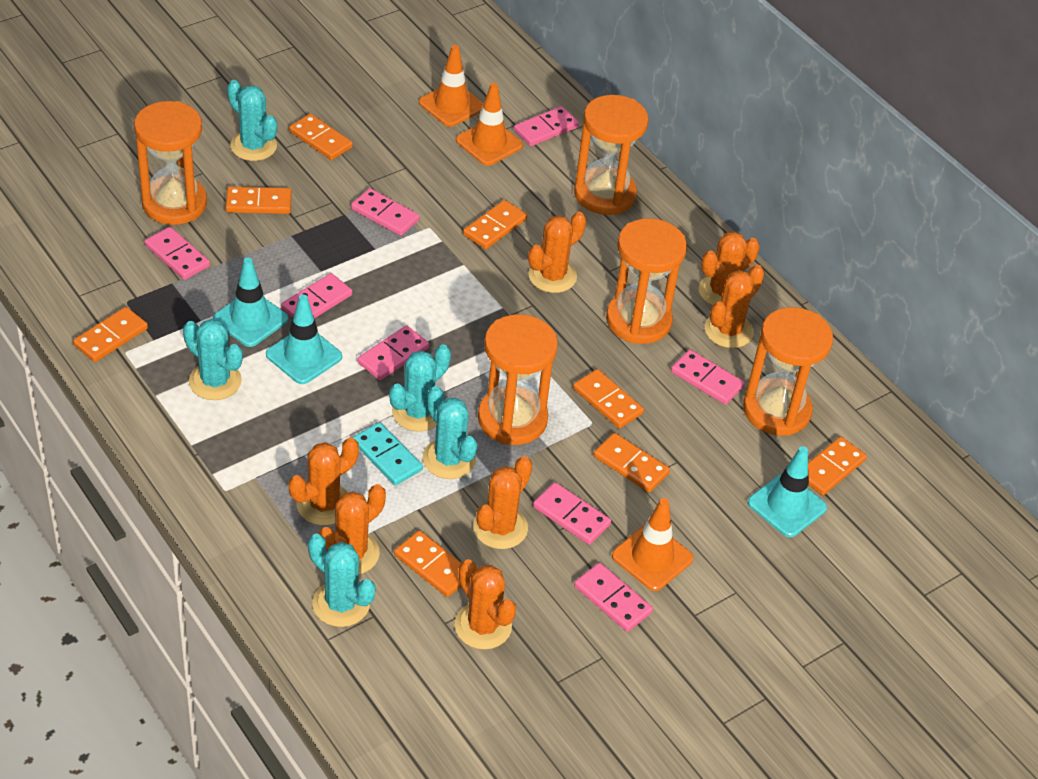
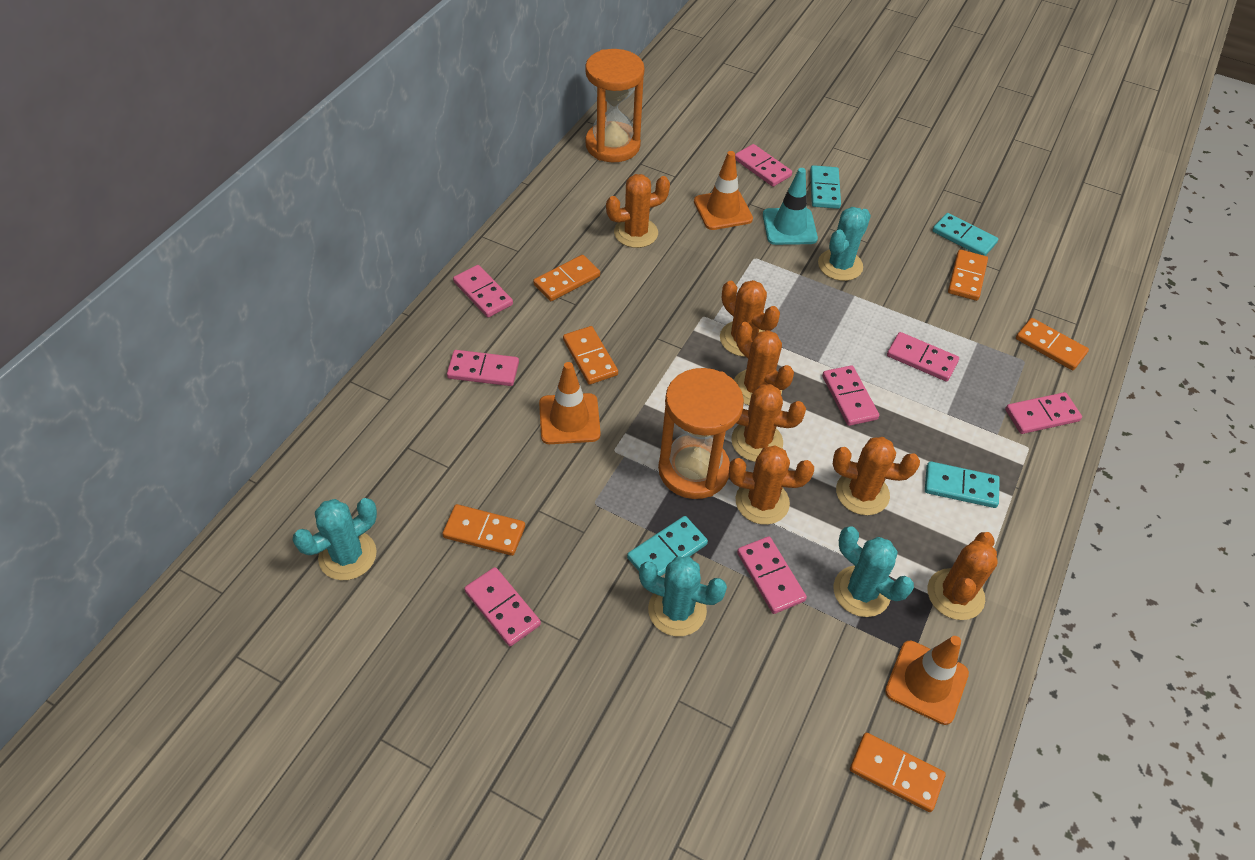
orange domino: 8 -> 6
orange hourglass: 5 -> 2
turquoise cactus: 5 -> 4
turquoise domino: 1 -> 4
turquoise traffic cone: 3 -> 1

